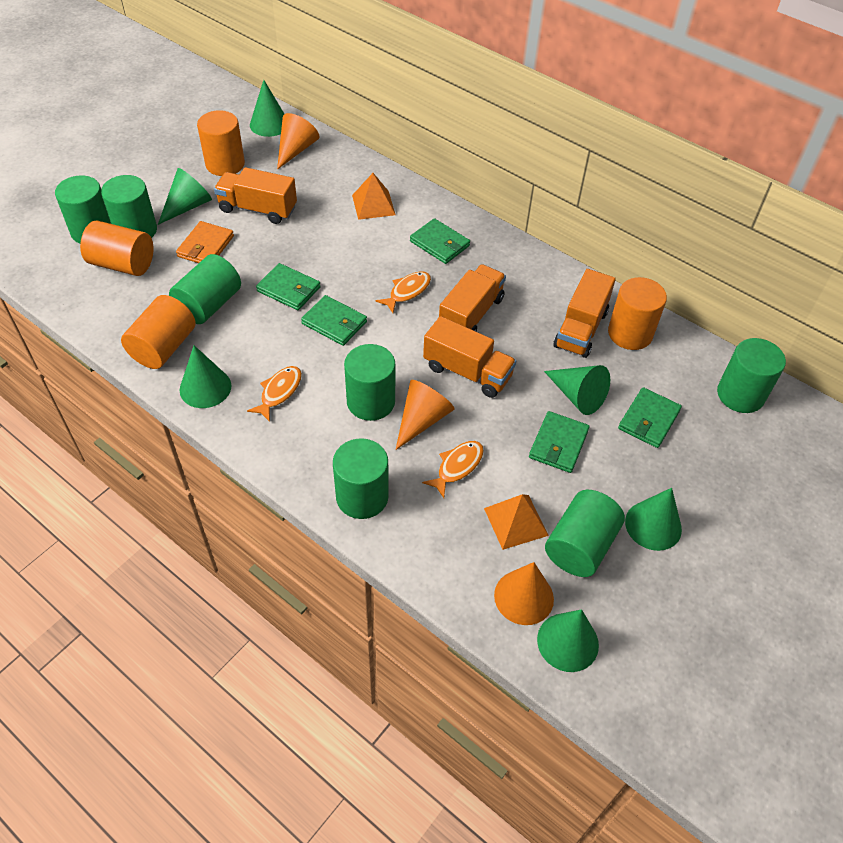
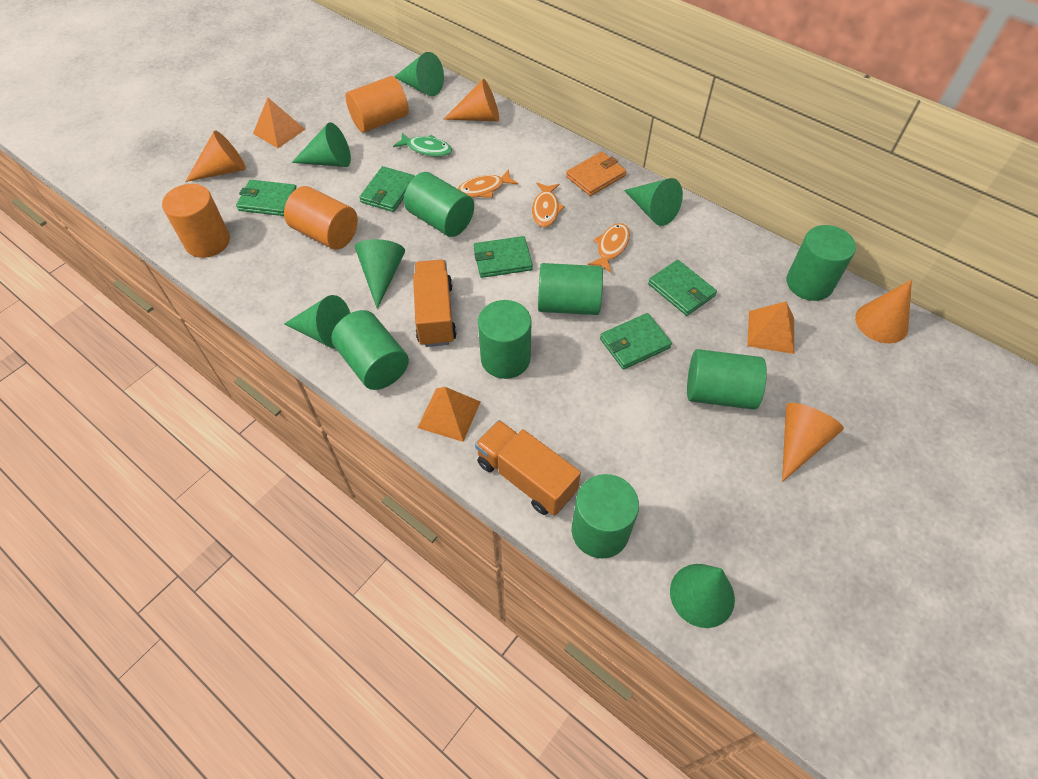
green fish: 0 -> 1
orange cone: 3 -> 4
orange cylinder: 4 -> 3
orange pyramid: 2 -> 3
orange truck: 4 -> 2

